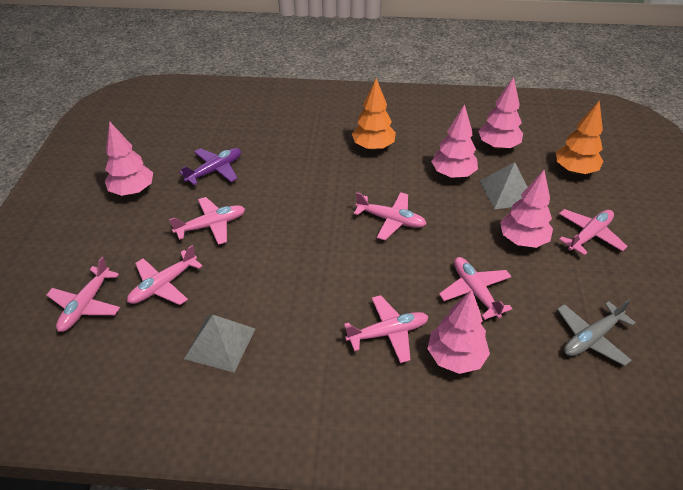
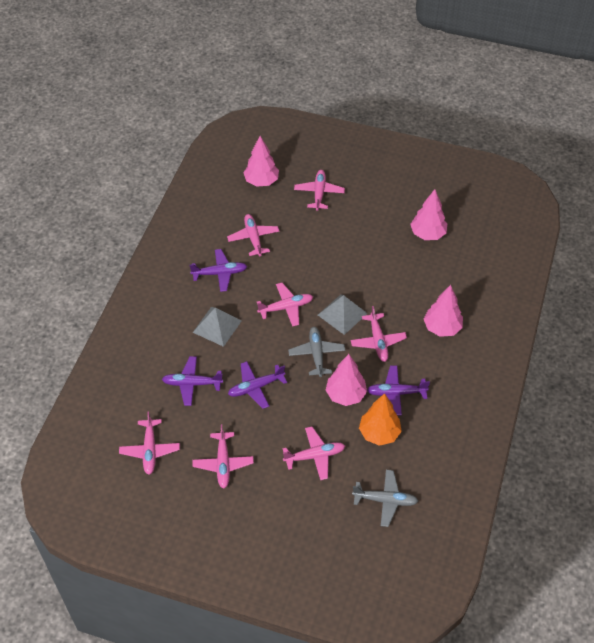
grey plane: 1 -> 2
orange tree: 2 -> 1
pink tree: 5 -> 4
purple plane: 1 -> 4

